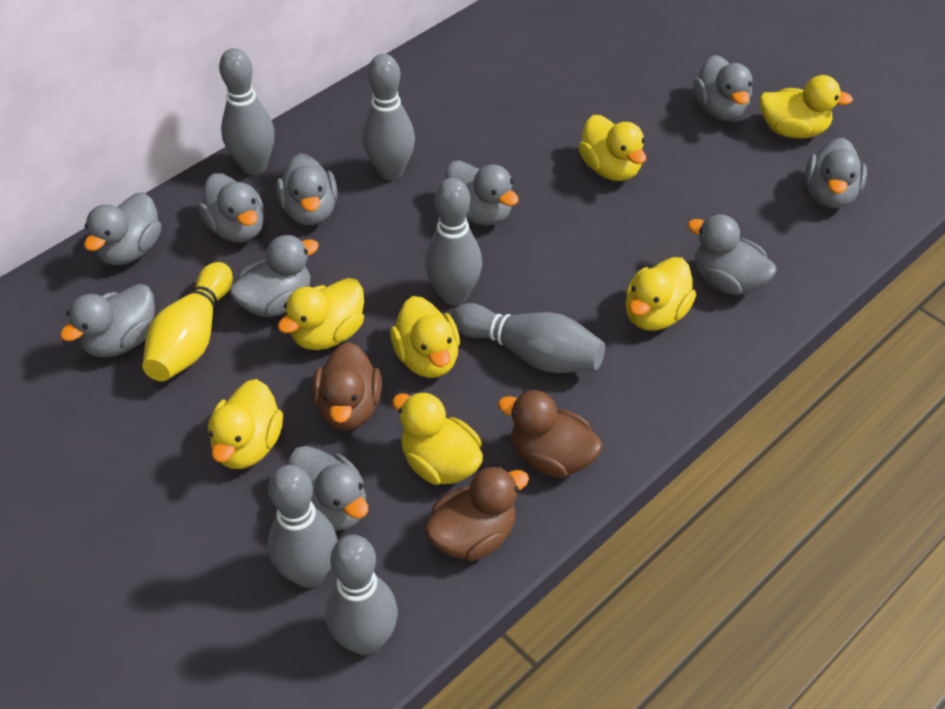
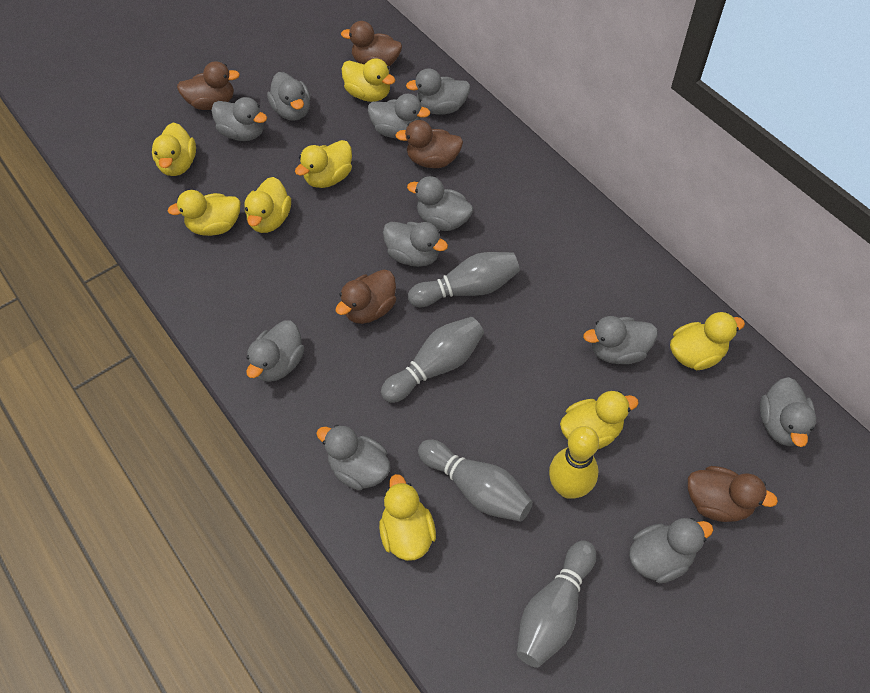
brown duck: 3 -> 5
grey bowling pin: 6 -> 4
grey duck: 10 -> 11
yellow duck: 7 -> 8

